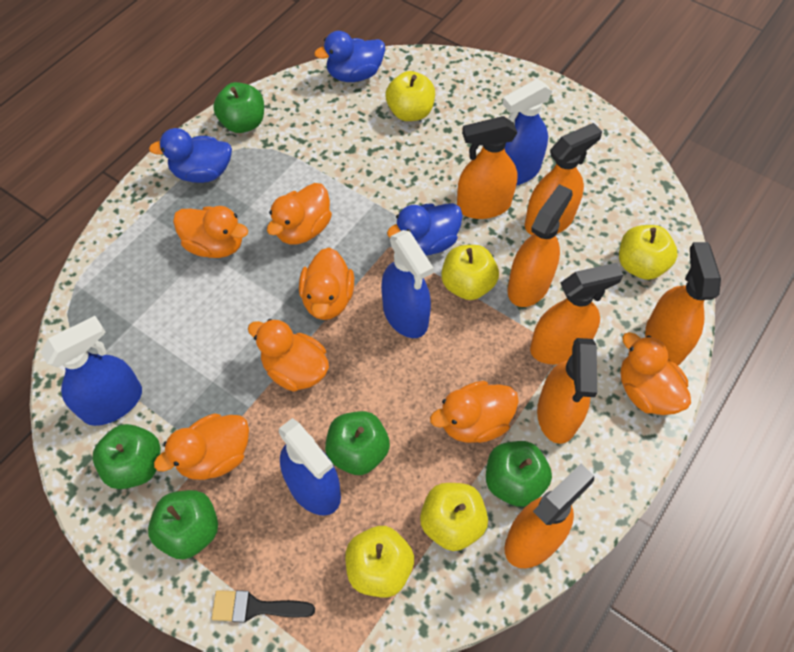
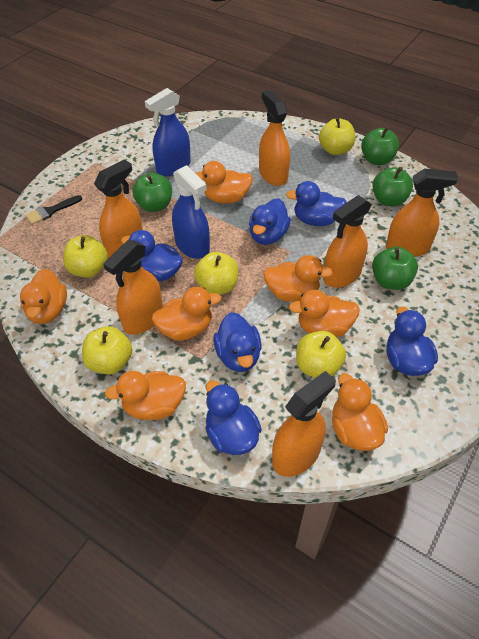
blue duck: 3 -> 6
blue spray bottle: 4 -> 2
green apple: 5 -> 4
orange spray bottle: 7 -> 6

